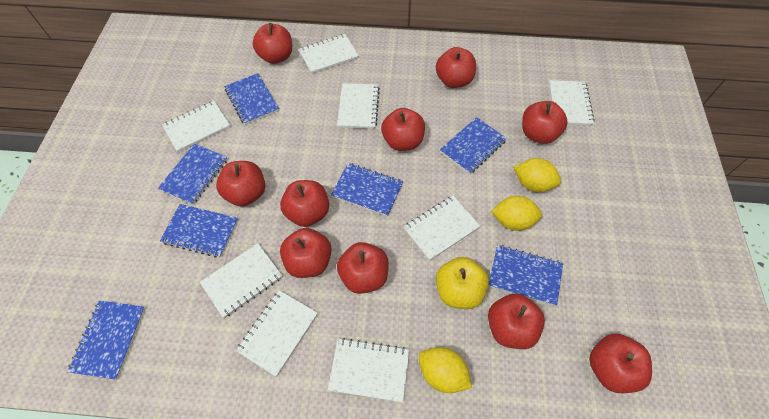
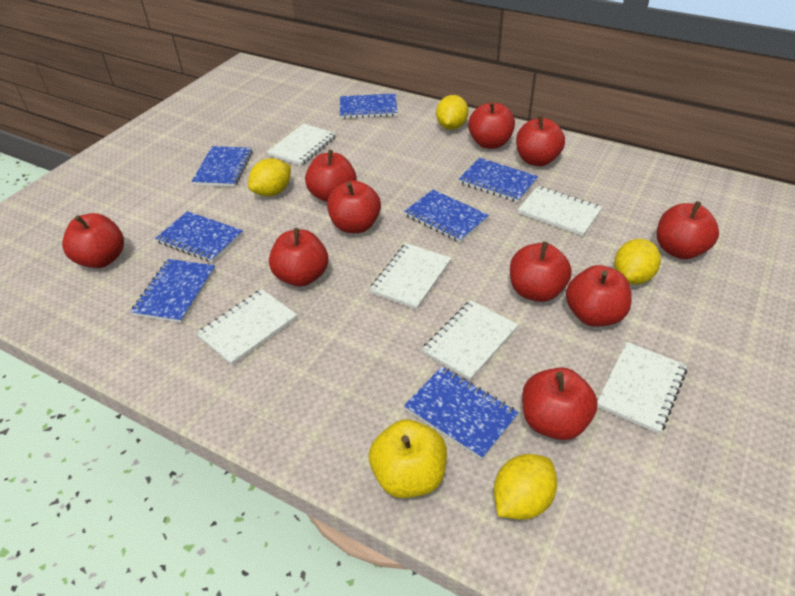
white notebook: 8 -> 6
yellow lemon: 3 -> 4

